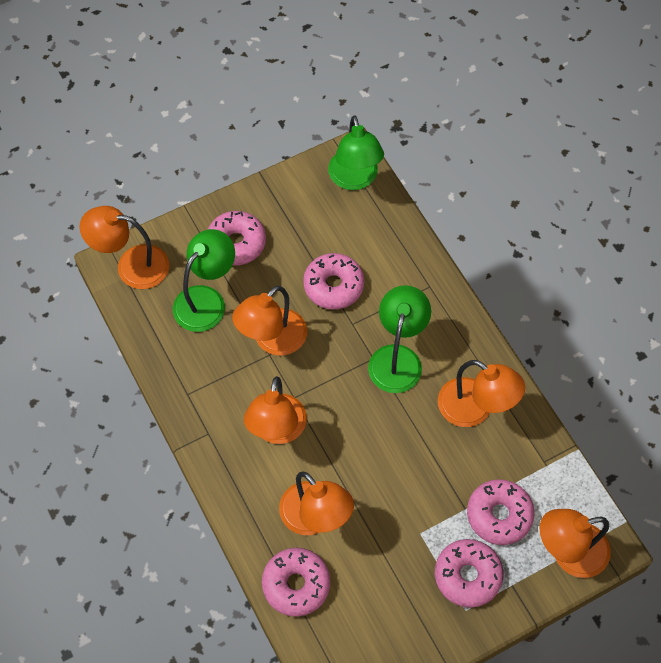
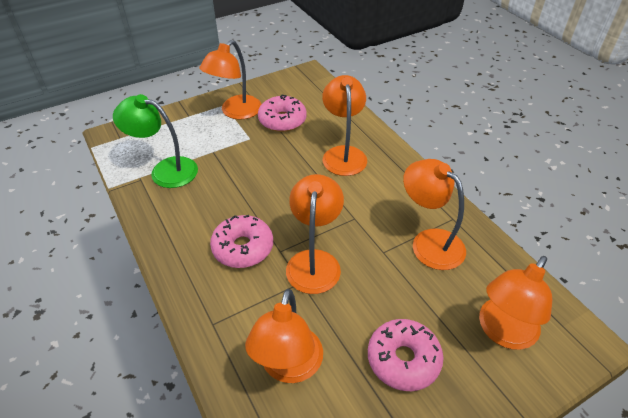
green lamp: 3 -> 1
pink donut: 5 -> 3

